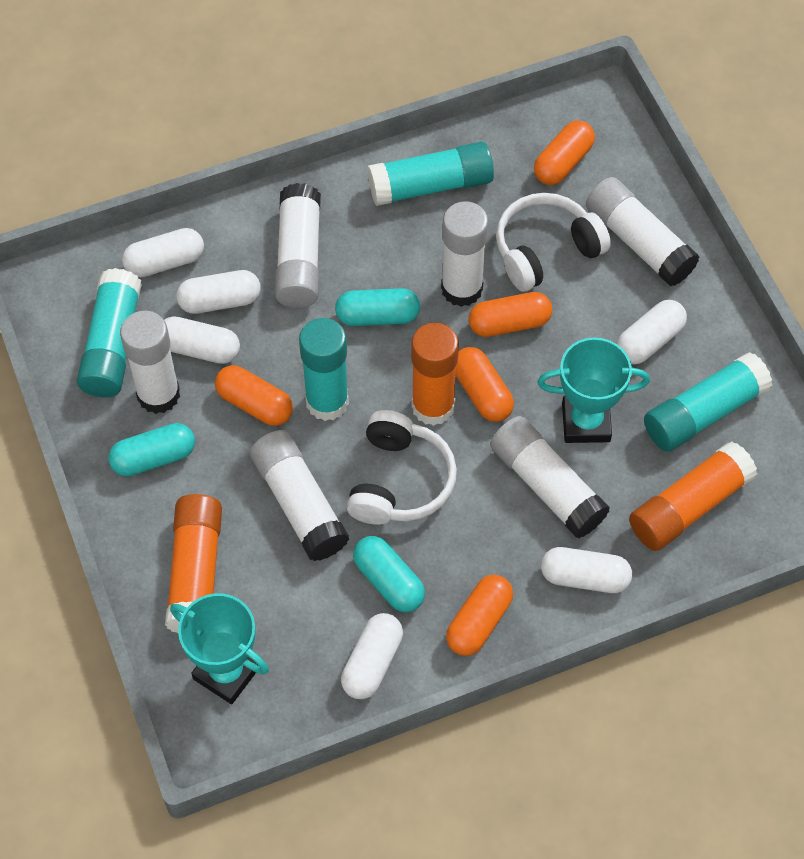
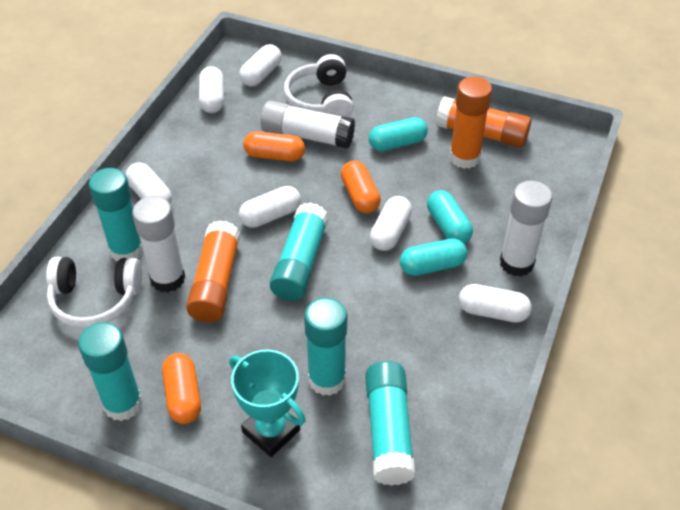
orange capsule: 5 -> 3
turquoise glue stick: 4 -> 5
turquoise trophy: 2 -> 1
white glue stick: 6 -> 3

